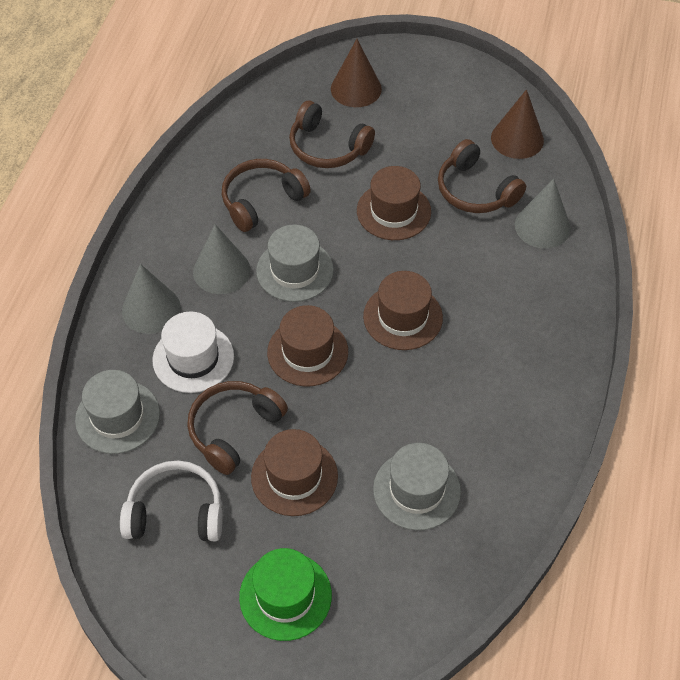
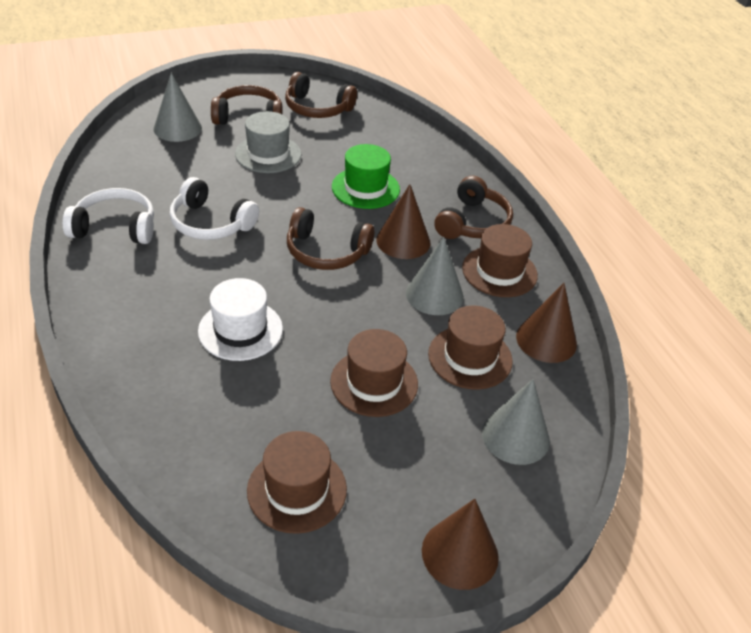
brown cone: 2 -> 3
grey hat: 3 -> 1
white headphones: 1 -> 2

